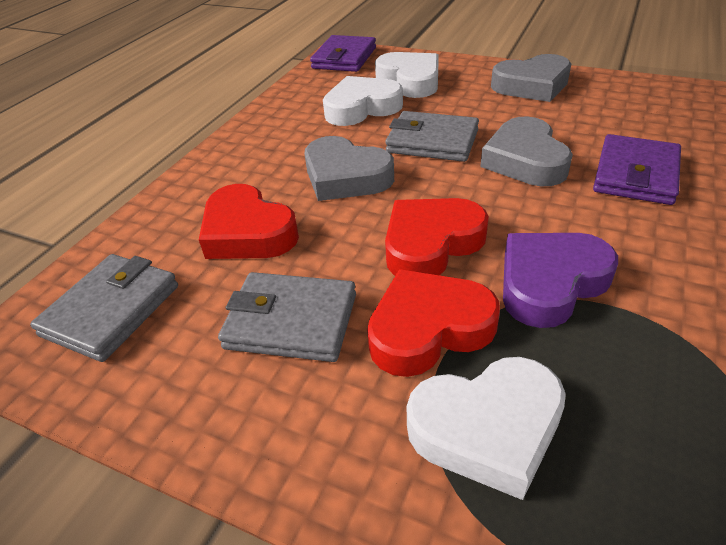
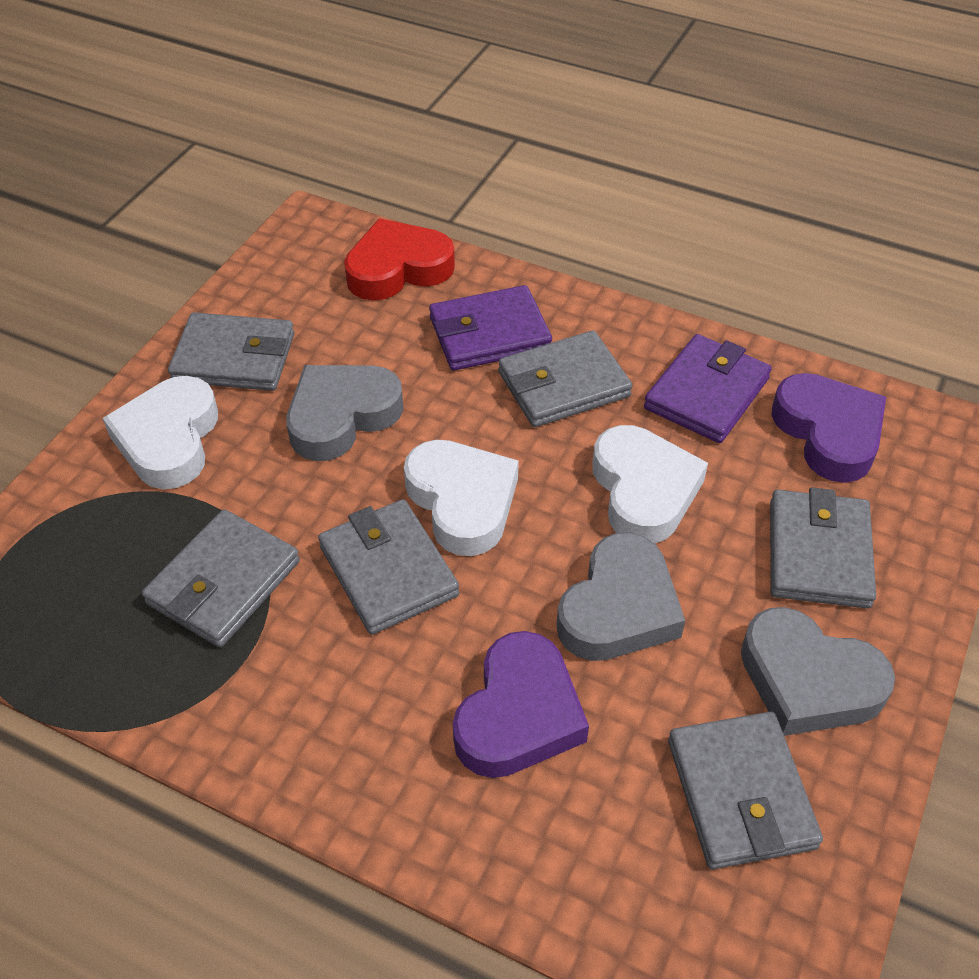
grey wallet: 3 -> 6
purple heart: 1 -> 2
red heart: 3 -> 1

